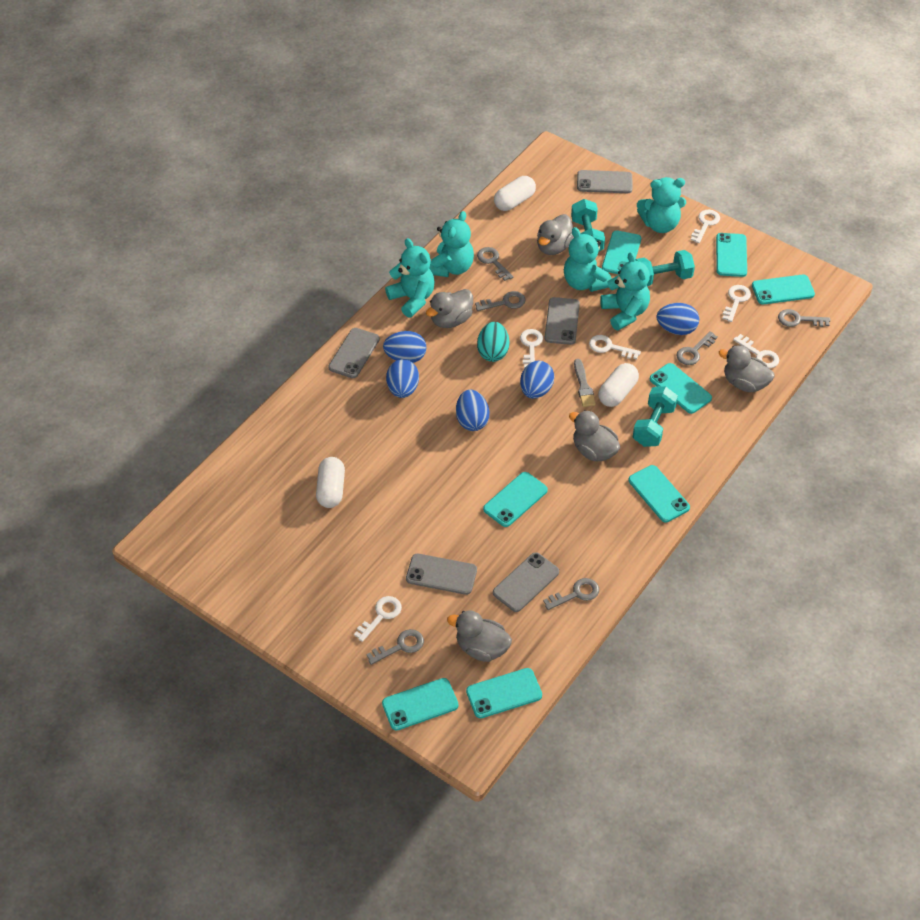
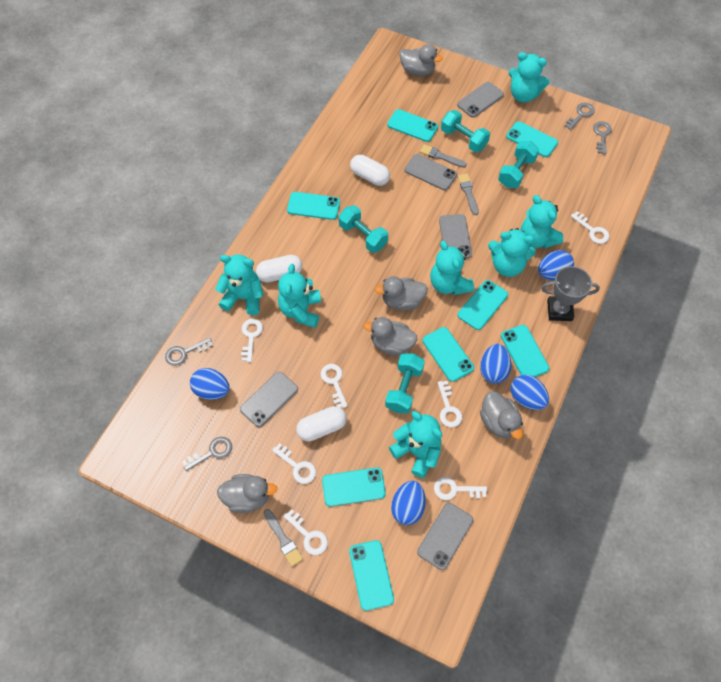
grey brush: 1 -> 3
grey key: 6 -> 4
grey trophy: 0 -> 1
turquoise dumbbell: 3 -> 4
turquoise egg: 1 -> 0
turquoise teddy bear: 5 -> 7
white key: 6 -> 7

